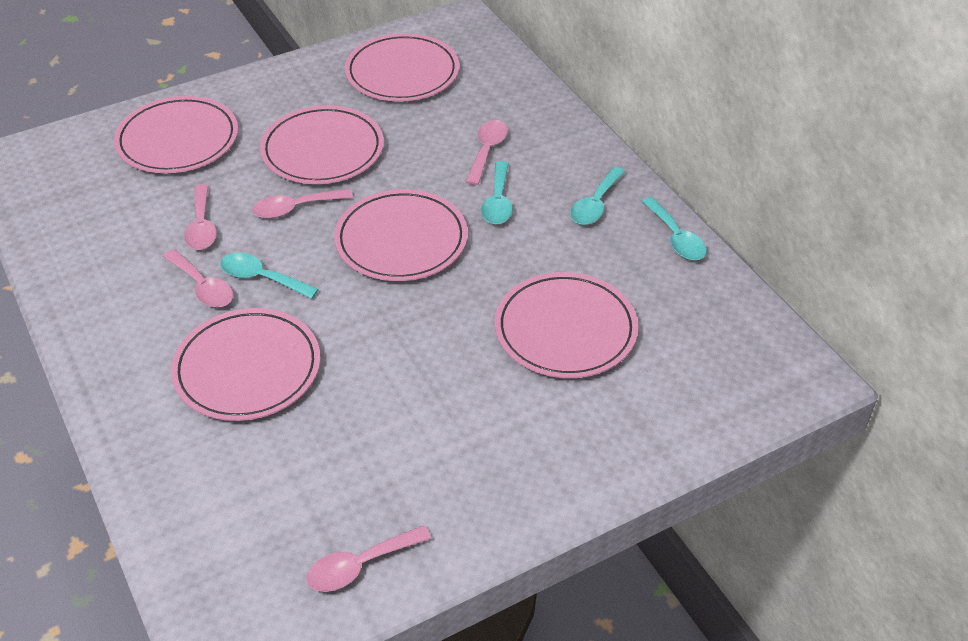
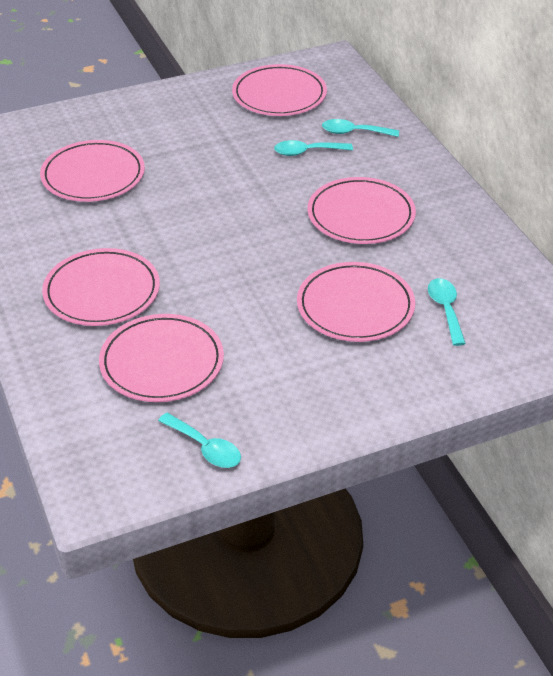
pink spoon: 5 -> 0

